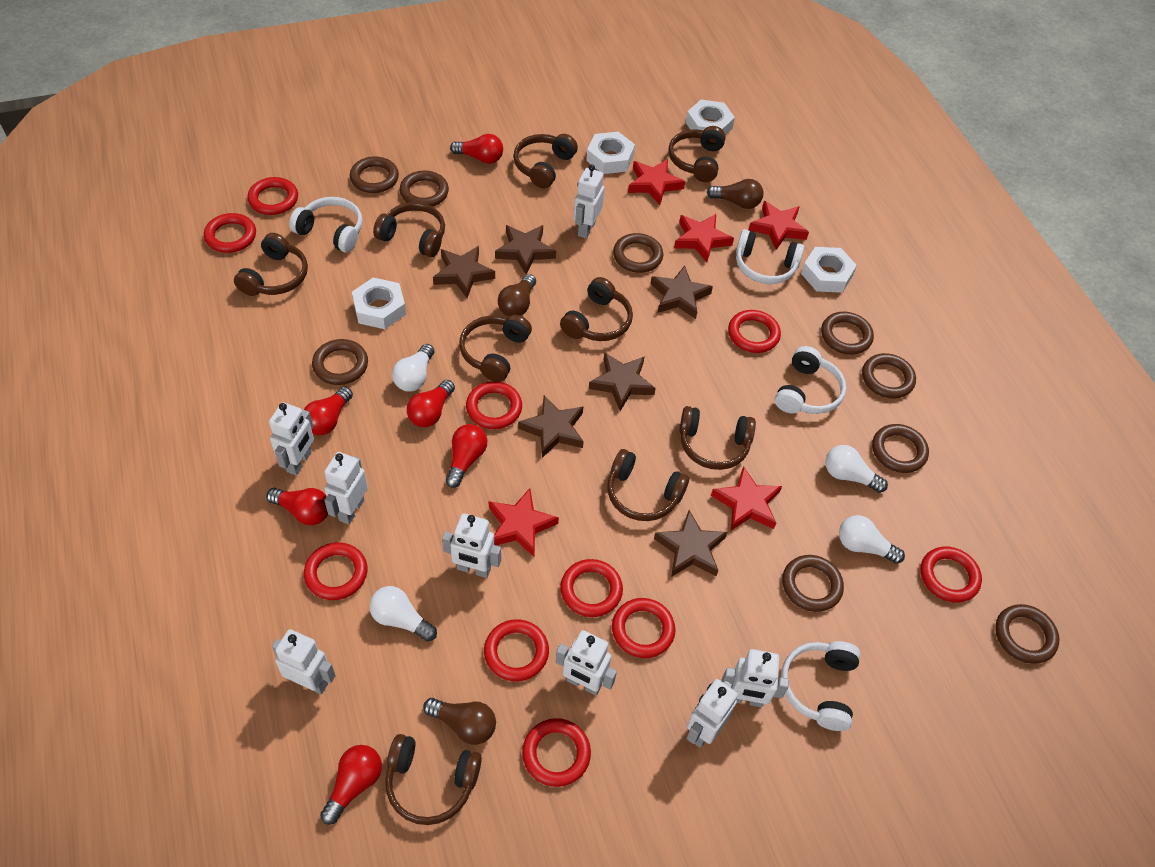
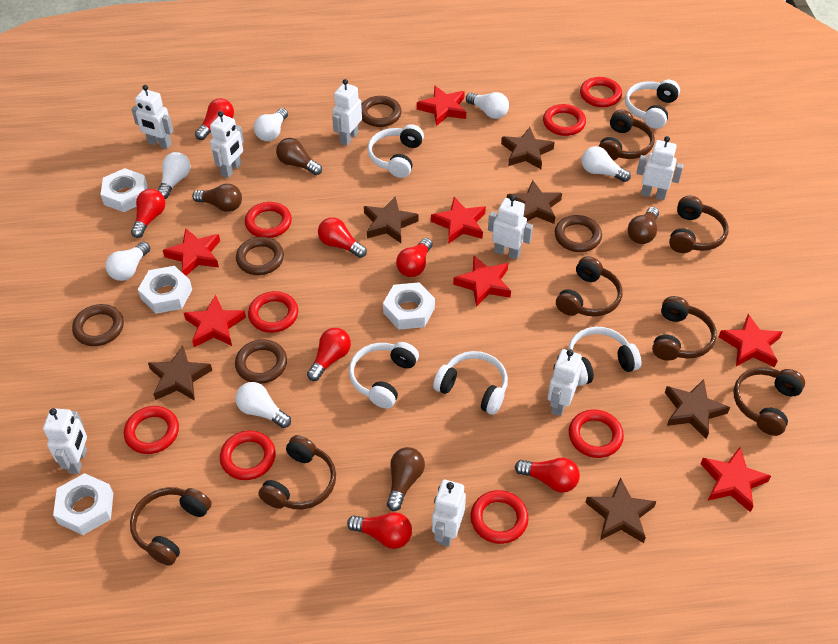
brown headphones: 9 -> 7
brown light bulb: 3 -> 4
brown ring: 9 -> 5
red light bulb: 6 -> 7
red ring: 10 -> 8
red star: 5 -> 7
white headphones: 4 -> 5
white light bulb: 4 -> 6

